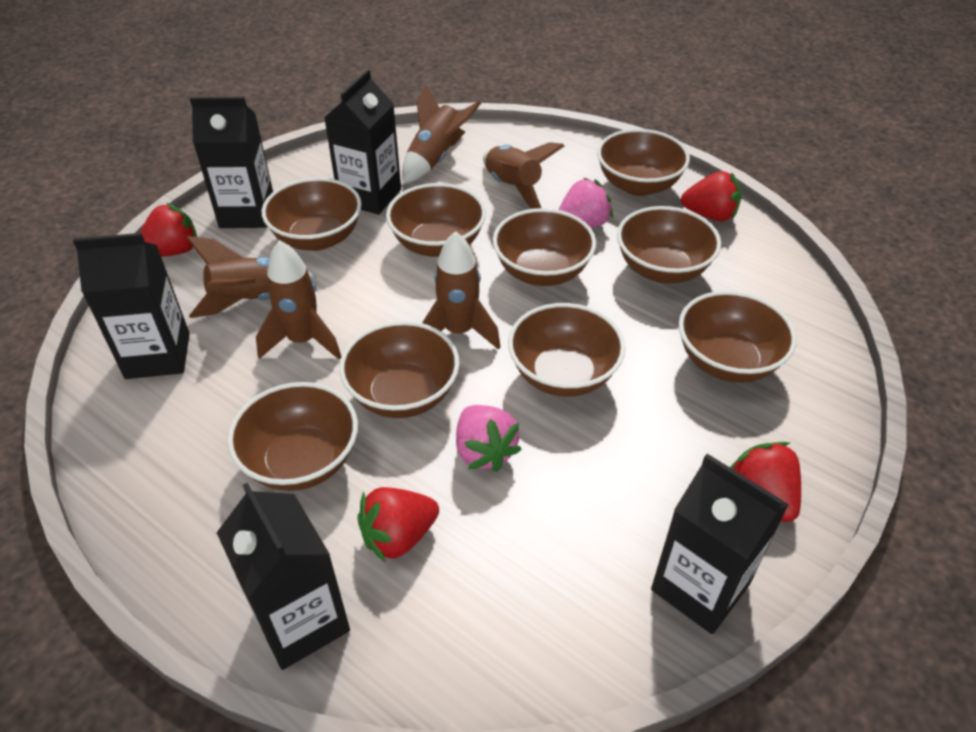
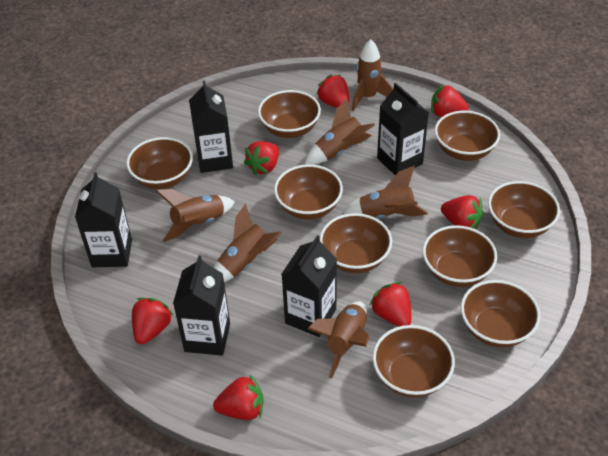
brown rocket: 5 -> 6
pink strawberry: 2 -> 0
red strawberry: 4 -> 7

